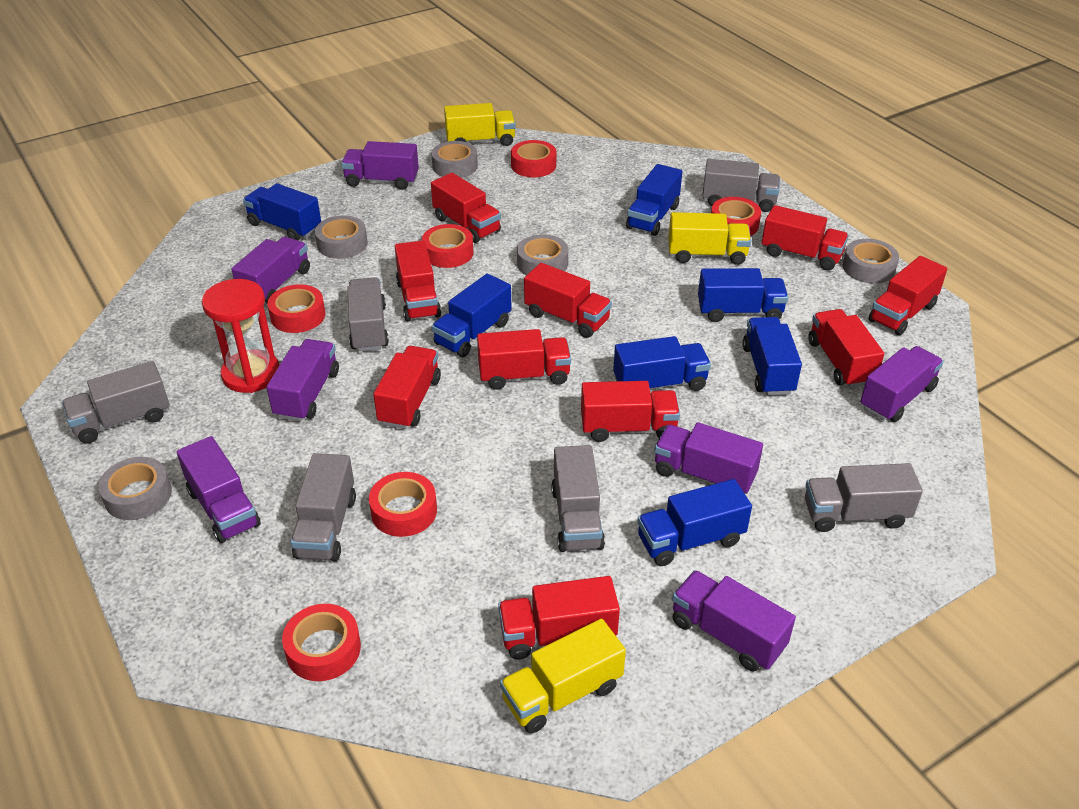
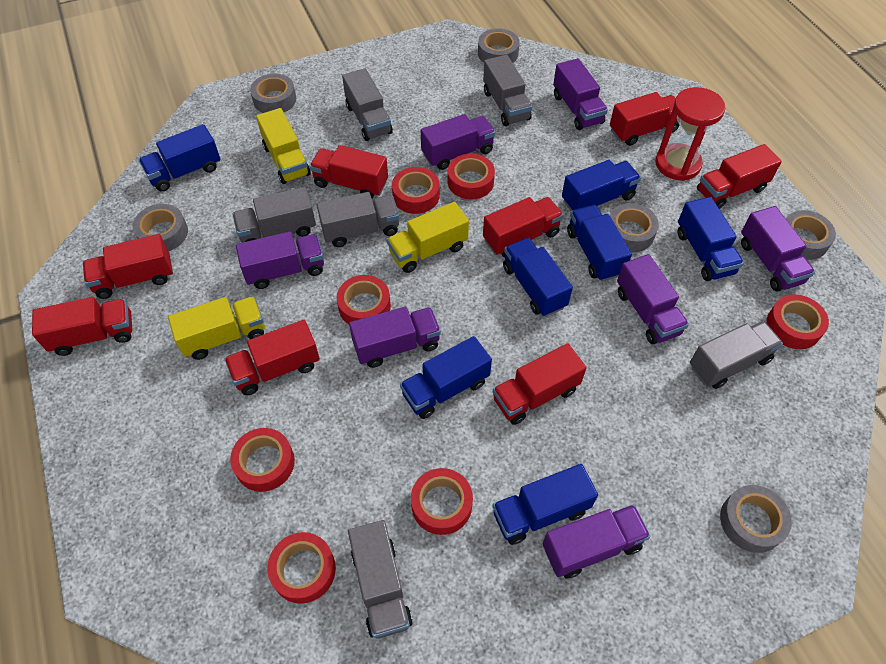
grey tape: 5 -> 6
red tape: 6 -> 7
red truck: 10 -> 8

